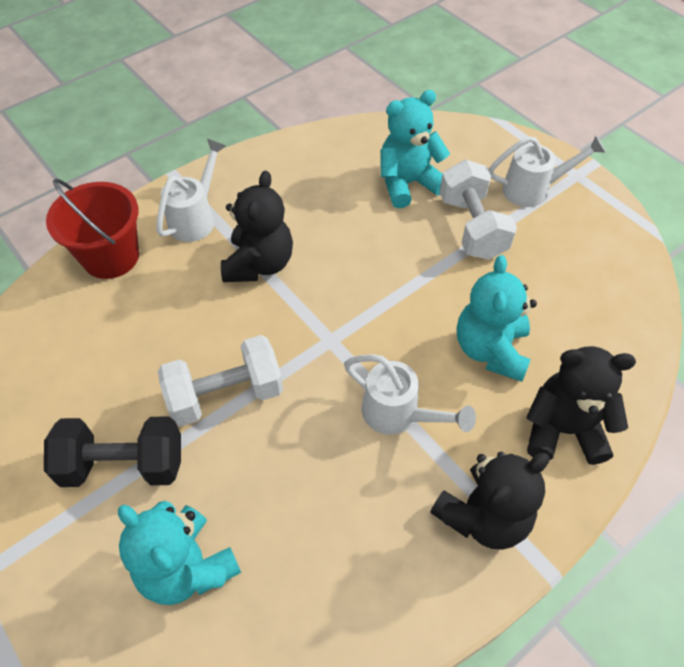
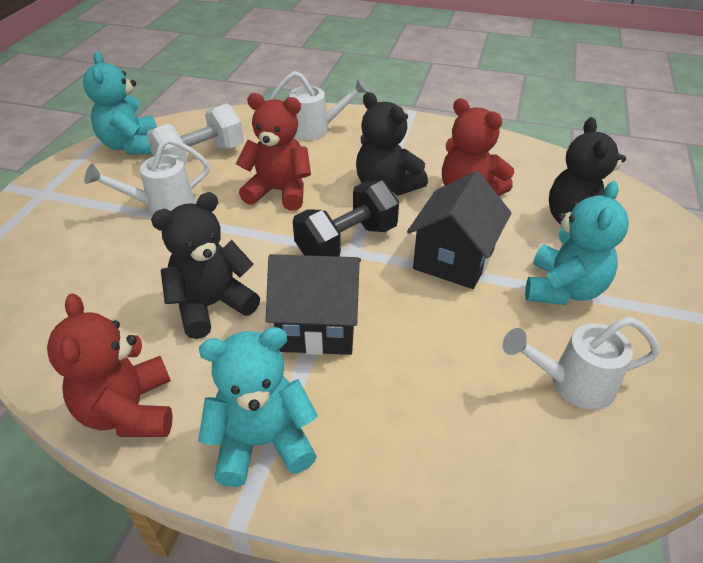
black house: 0 -> 2
red bucket: 1 -> 0
red teddy bear: 0 -> 3
white dumbbell: 2 -> 1

